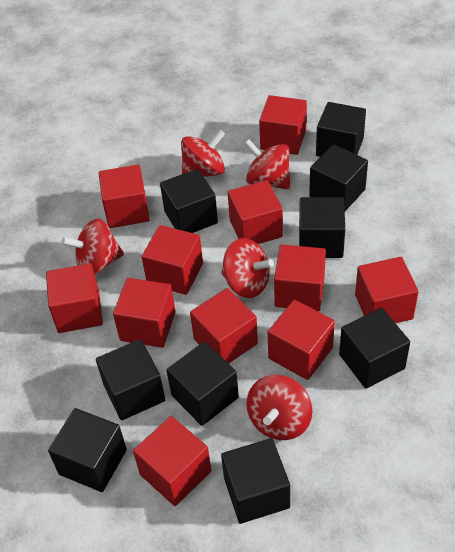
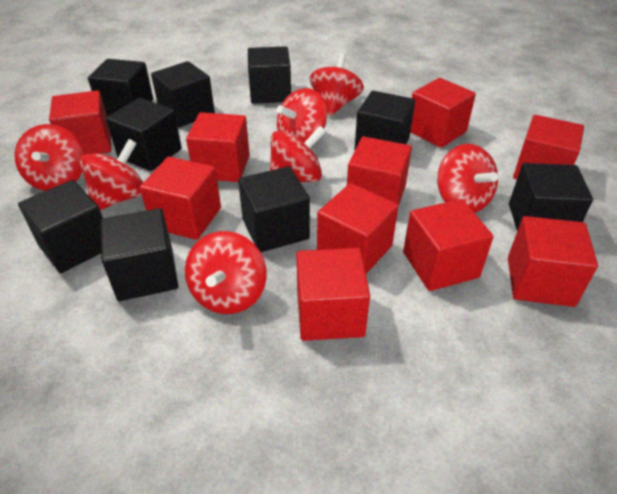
red cube: 11 -> 10
red spinning top: 5 -> 7

